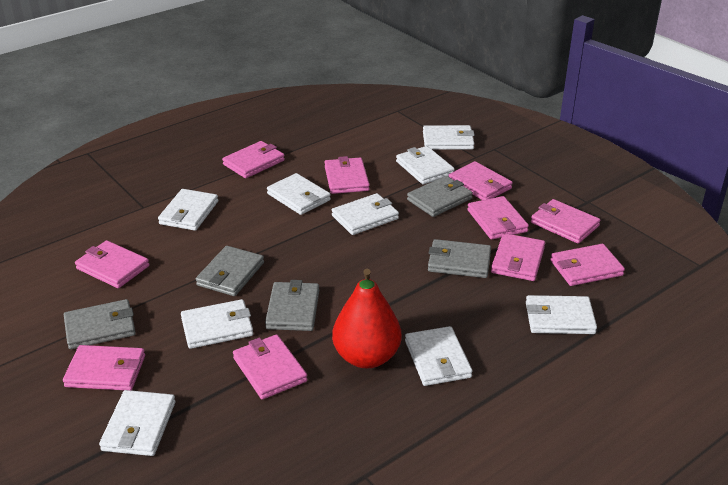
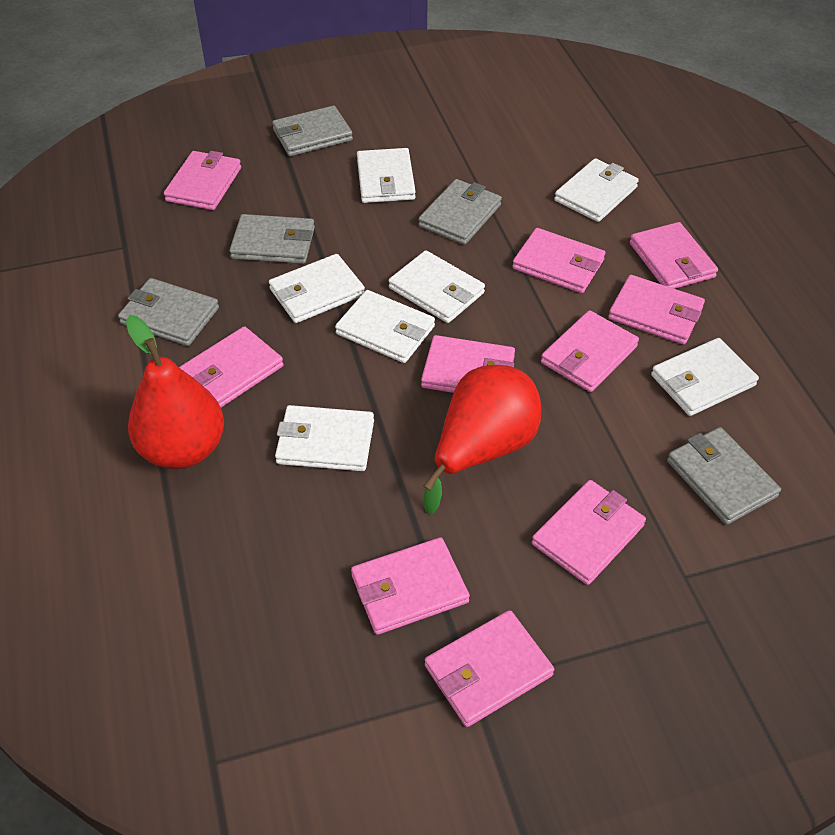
red pear: 1 -> 2
white wallet: 9 -> 7

